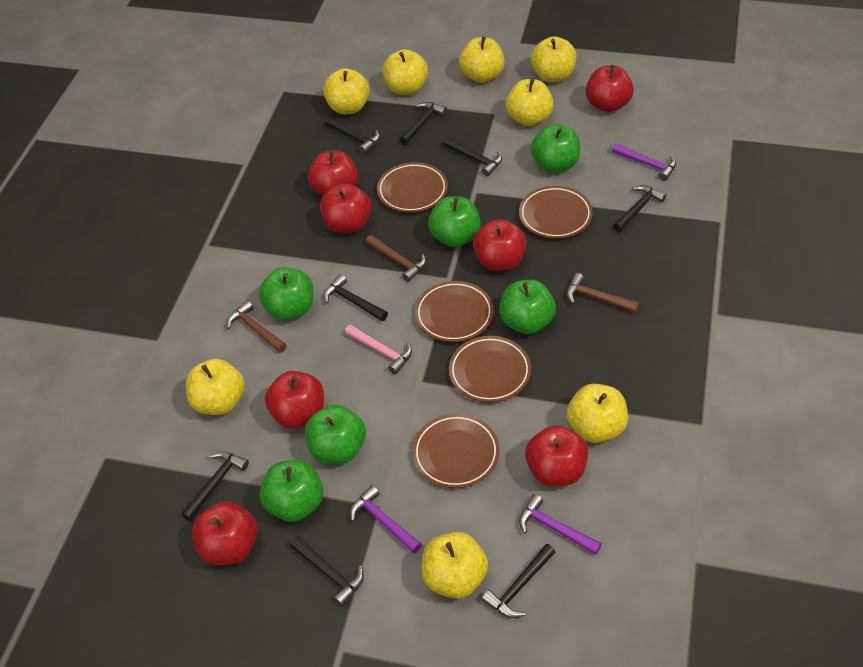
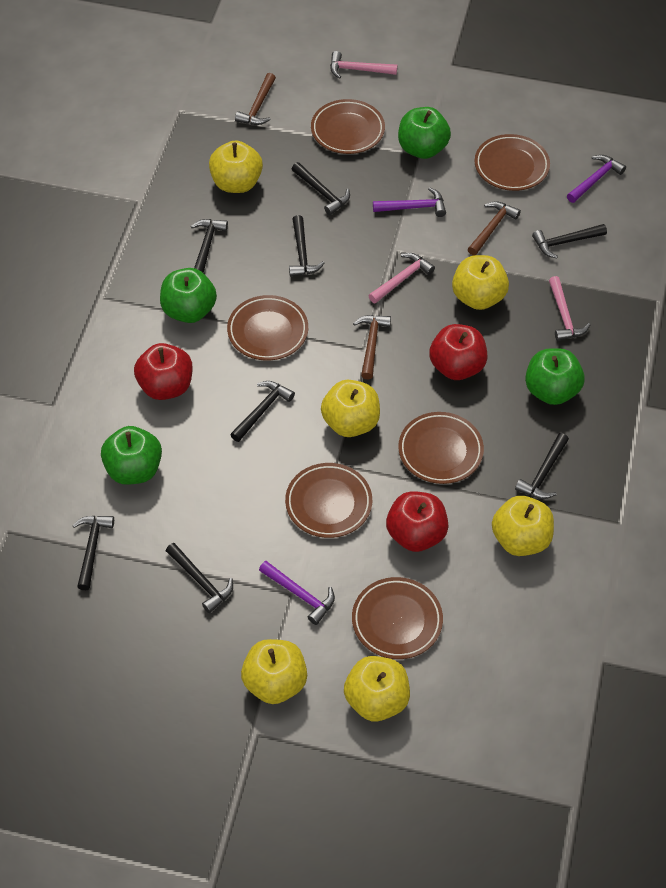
brown plate: 5 -> 6
green apple: 6 -> 4
pink hammer: 1 -> 3
red apple: 7 -> 3
yellow apple: 8 -> 6

